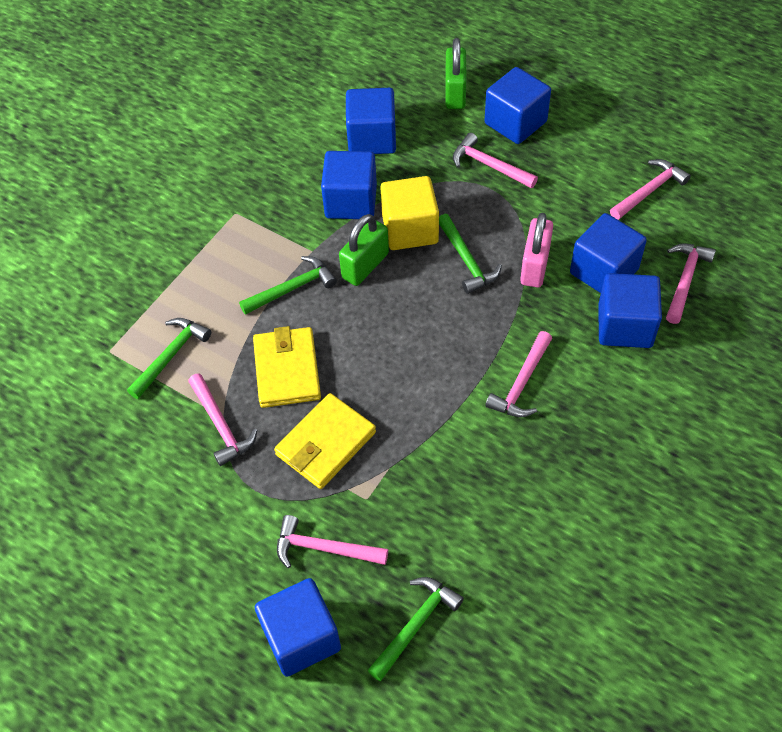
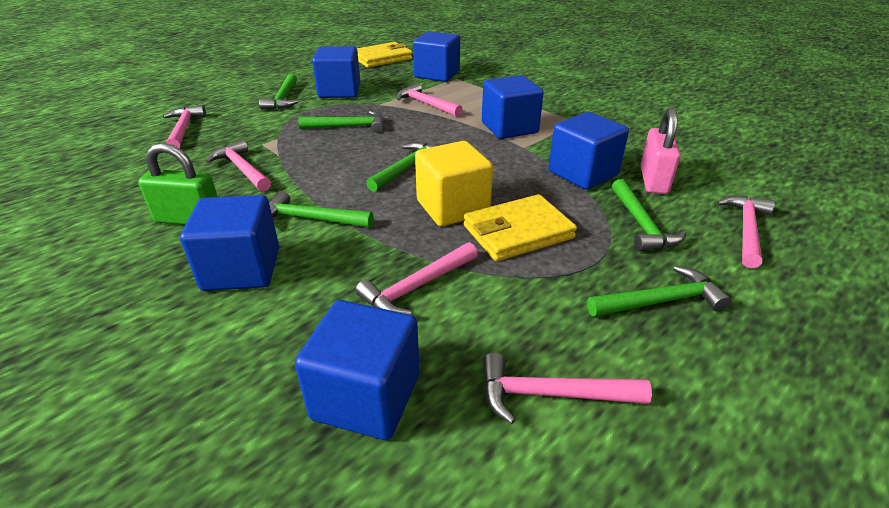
green hammer: 4 -> 6
green padlock: 2 -> 1

